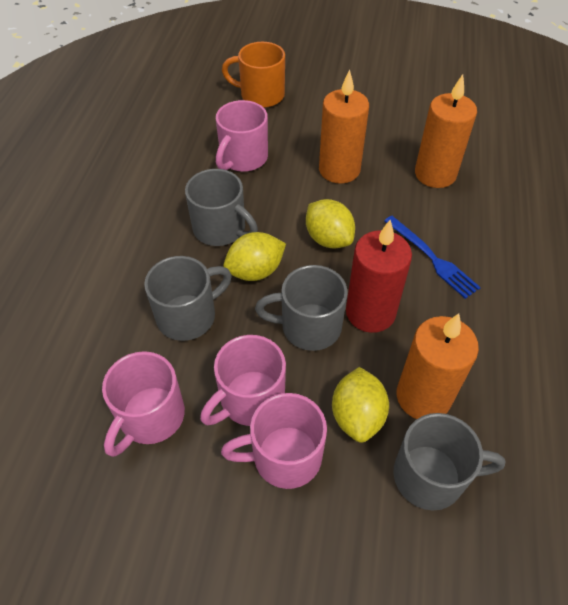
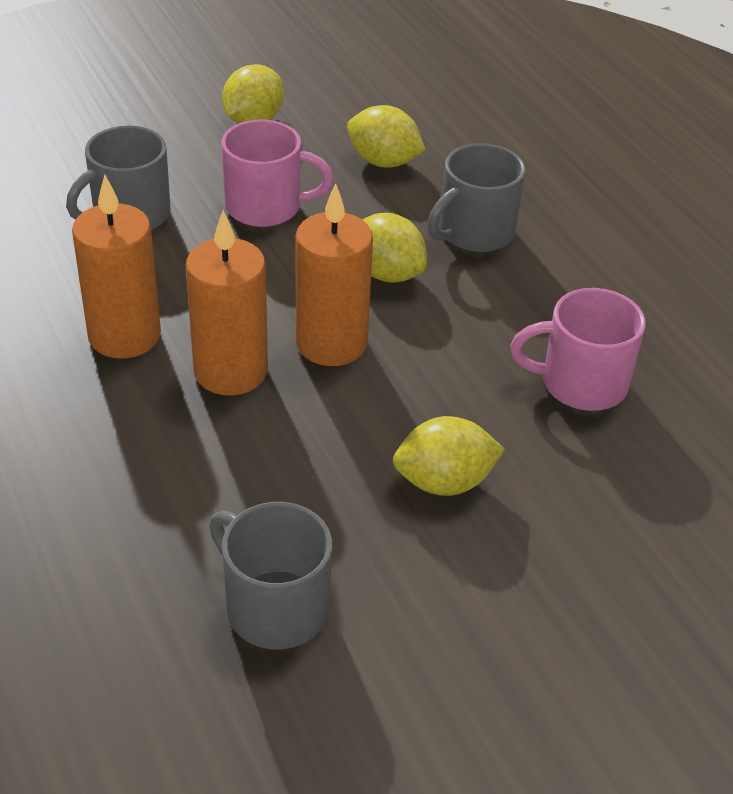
blue fork: 1 -> 0
grey mug: 4 -> 3
orange mug: 1 -> 0
pink mug: 4 -> 2
red candle: 1 -> 0
yellow lemon: 3 -> 4

